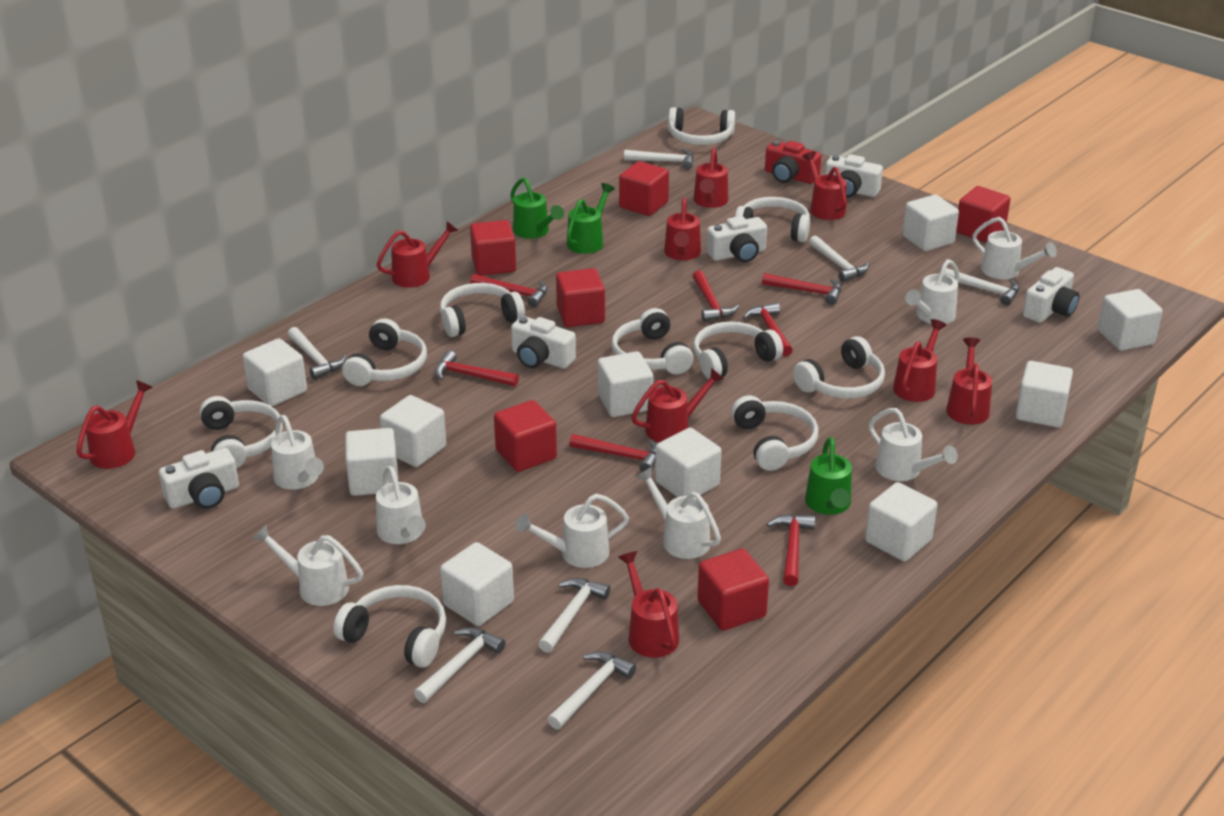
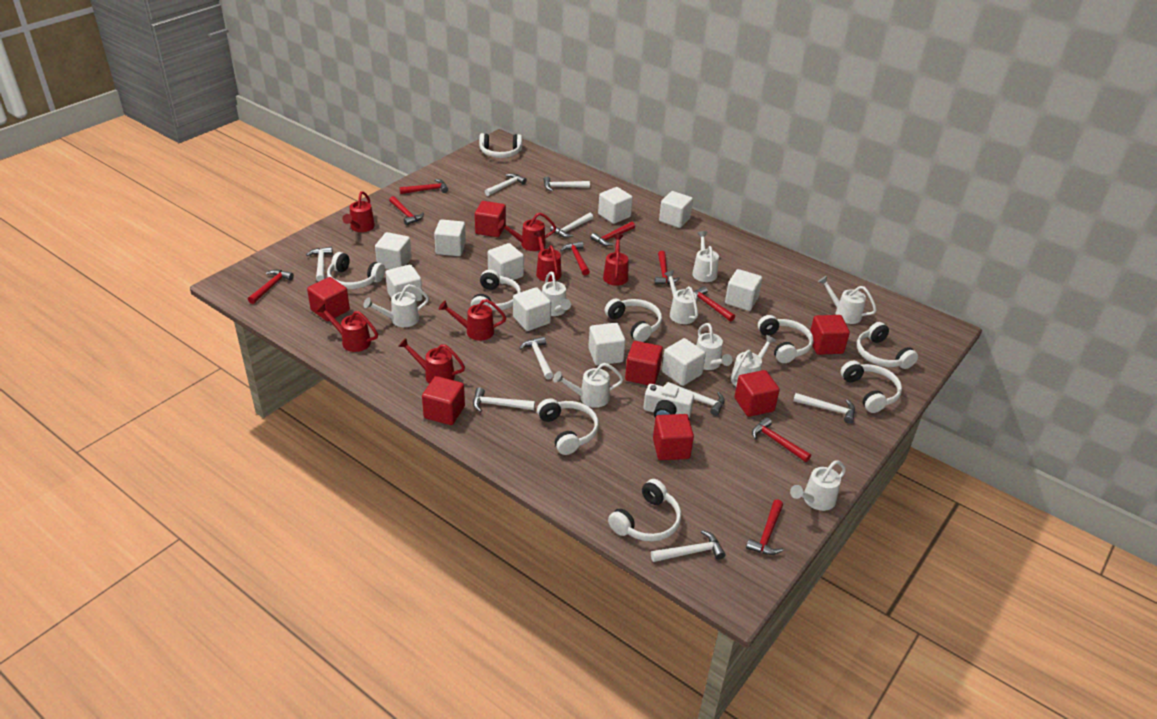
green watering can: 3 -> 0
red camera: 1 -> 0
red cube: 6 -> 7
red hammer: 7 -> 9
red watering can: 9 -> 7
white camera: 5 -> 1
white hammer: 7 -> 9
white headphones: 10 -> 9
white watering can: 8 -> 9

